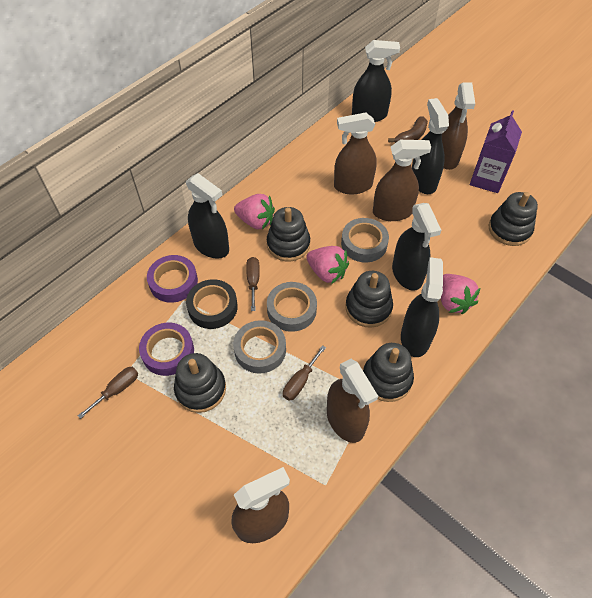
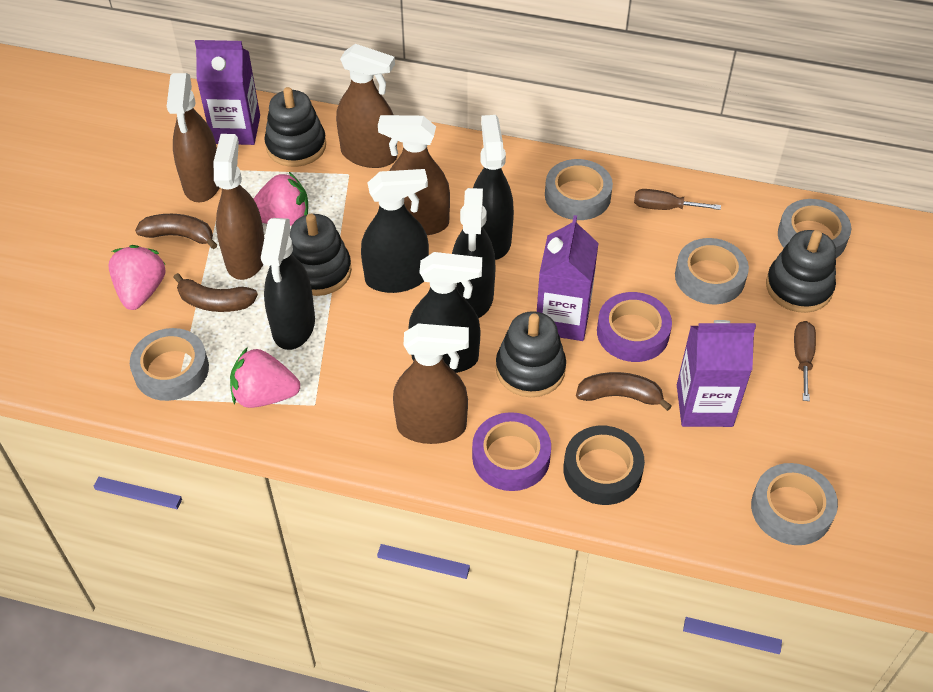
black stacking toy: 5 -> 4
brown banana: 1 -> 3
brown screwdriver: 3 -> 2
grey tape: 3 -> 5
purple carton: 1 -> 3

